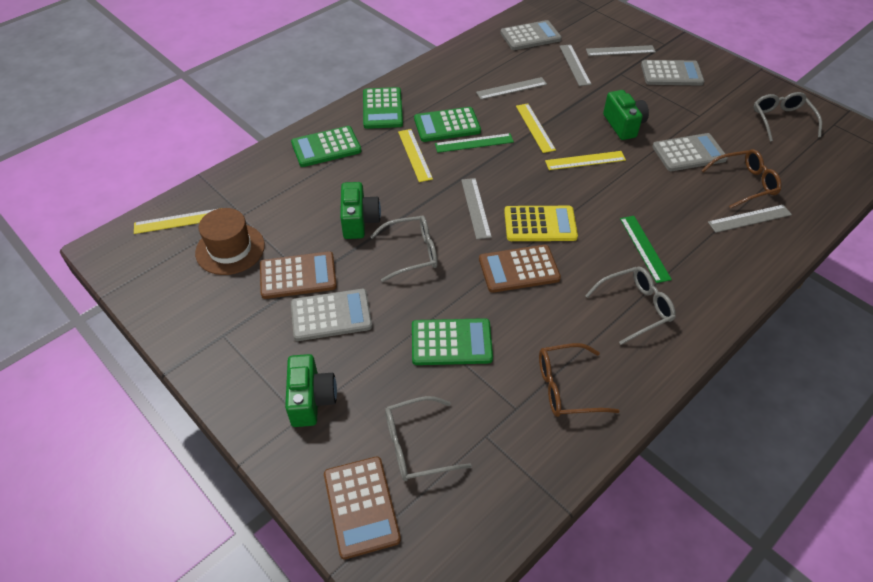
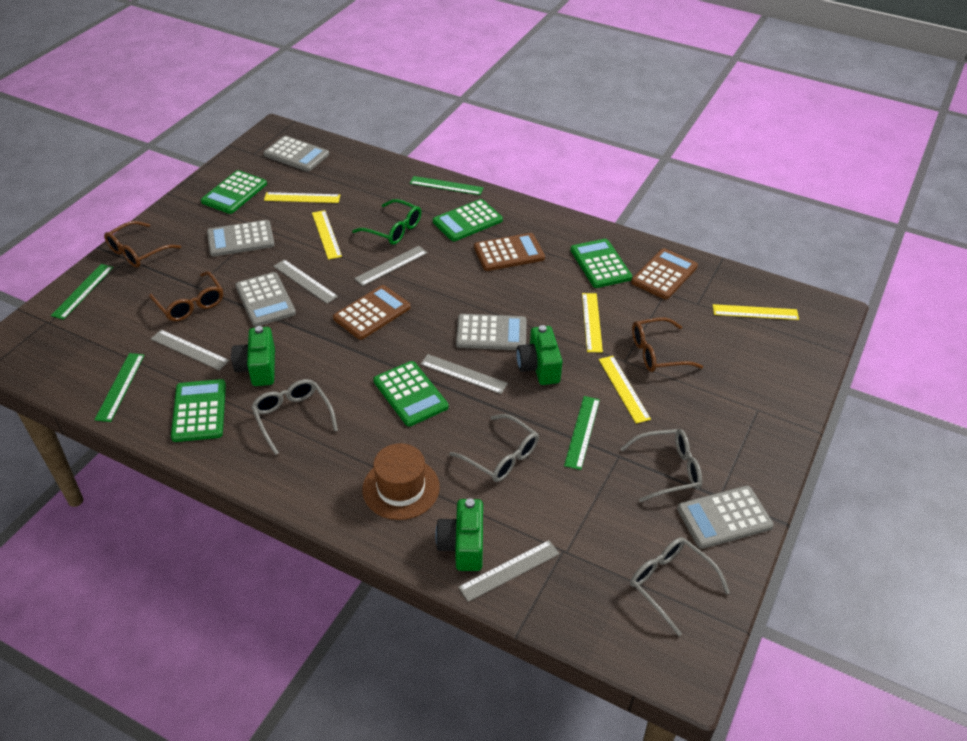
brown glasses: 2 -> 3
green calculator: 4 -> 5
green glasses: 0 -> 1
green ruler: 2 -> 4
grey calculator: 4 -> 5
yellow calculator: 1 -> 0
yellow ruler: 4 -> 5

